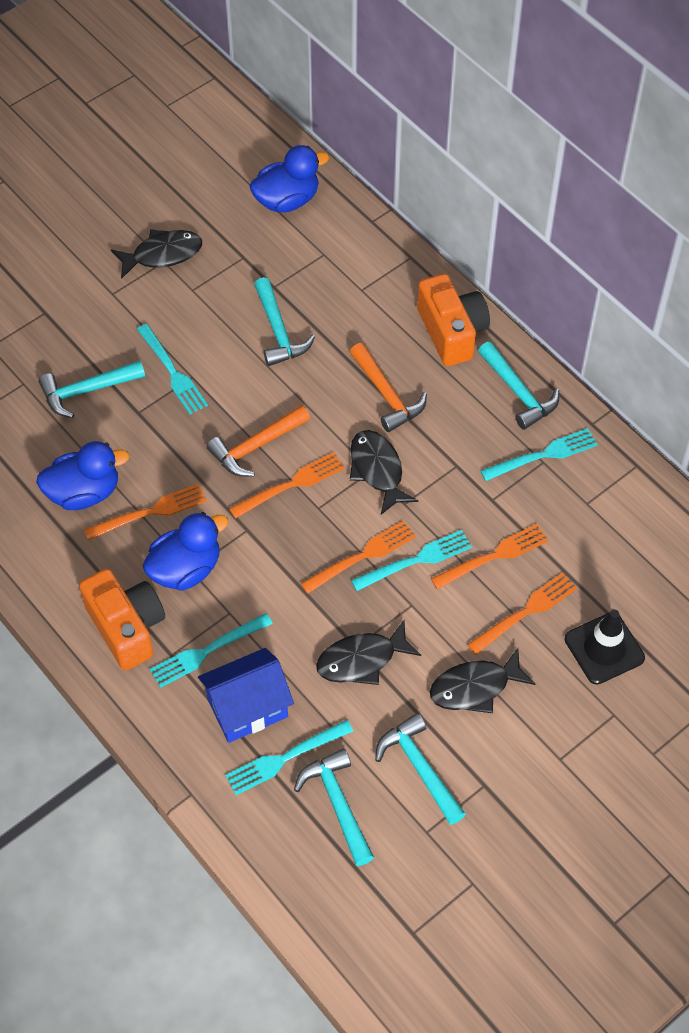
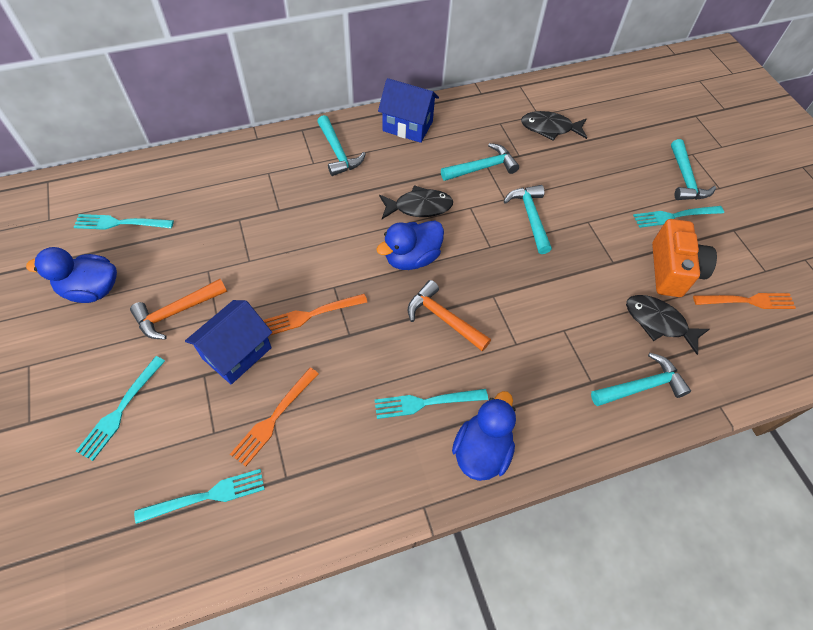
black fish: 4 -> 3
black traffic cone: 1 -> 0
blue house: 1 -> 2
orange camera: 2 -> 1
orange fork: 5 -> 3

